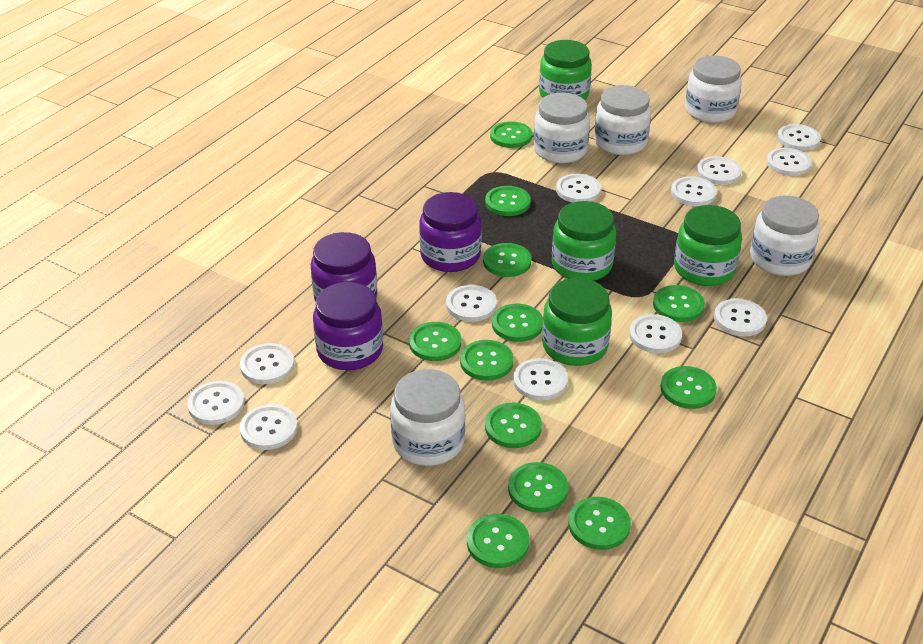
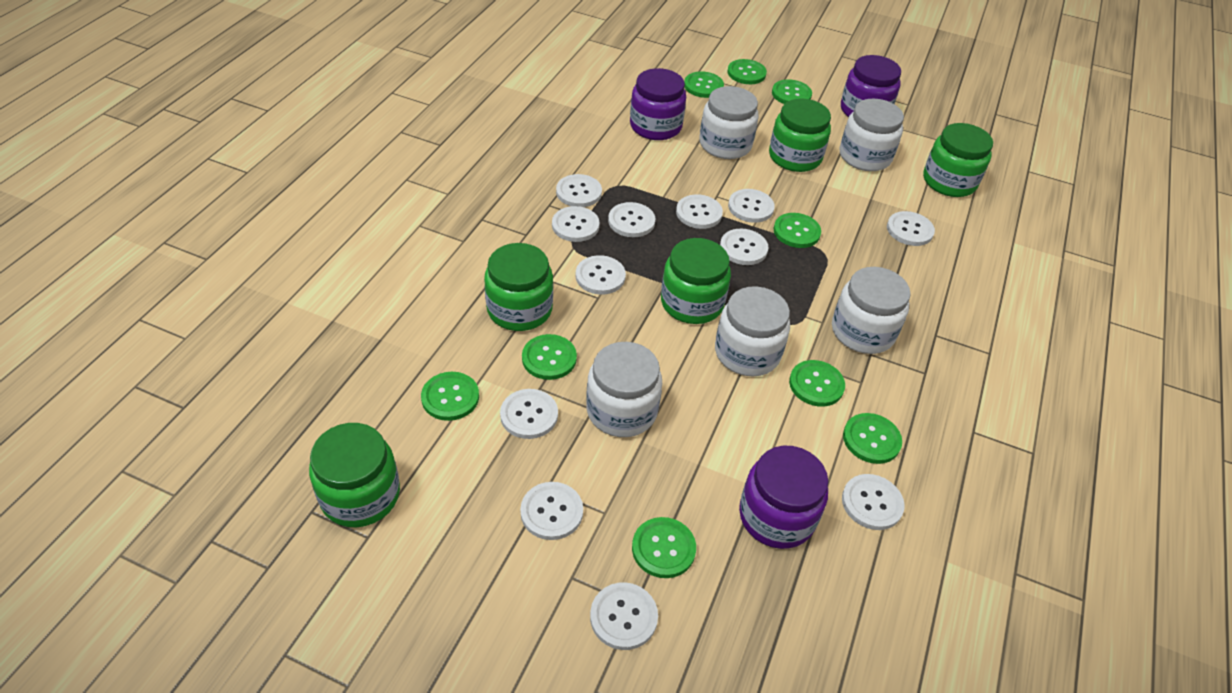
green button: 12 -> 9
green jar: 4 -> 5

